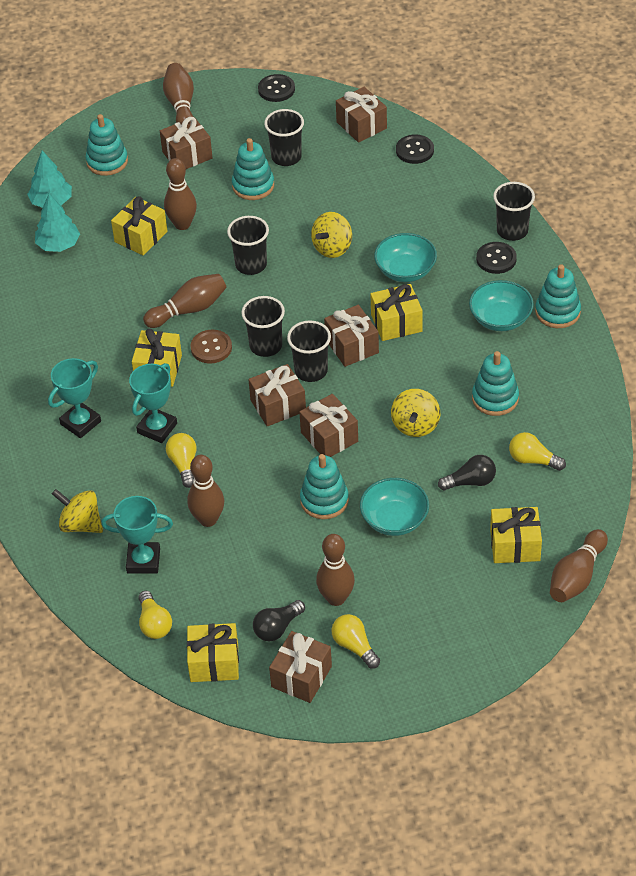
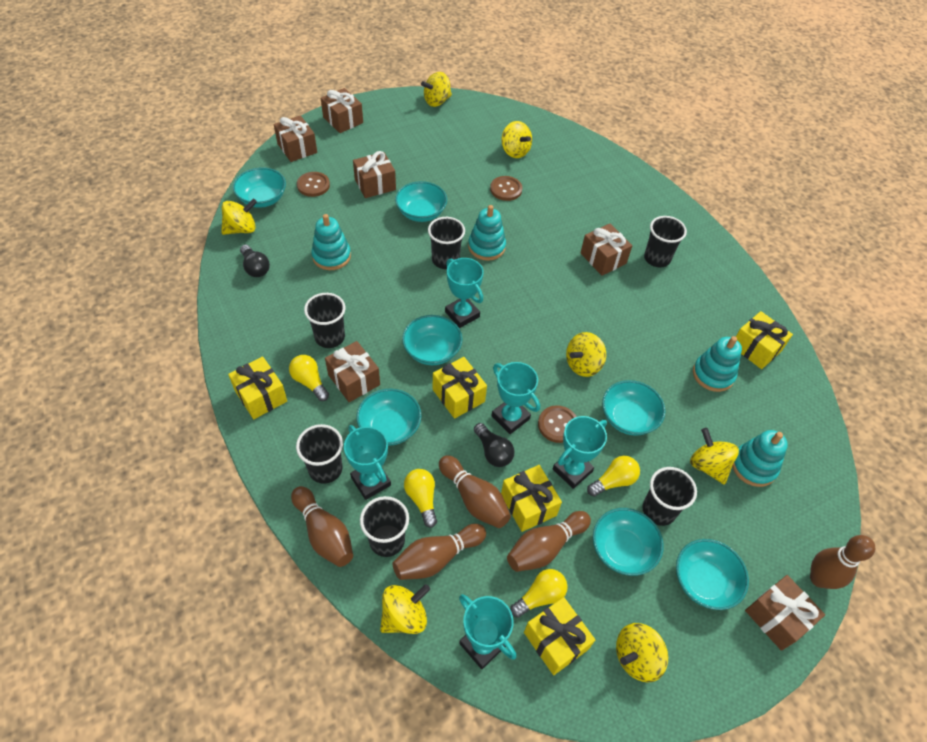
black button: 3 -> 0
black cup: 5 -> 6
brown bowling pin: 6 -> 5
brown button: 1 -> 3
turquoise bowl: 3 -> 7
turquoise stacking toy: 5 -> 4
turquoise tree: 2 -> 0
turquoise trophy: 3 -> 5
yellow spinning top: 3 -> 7

